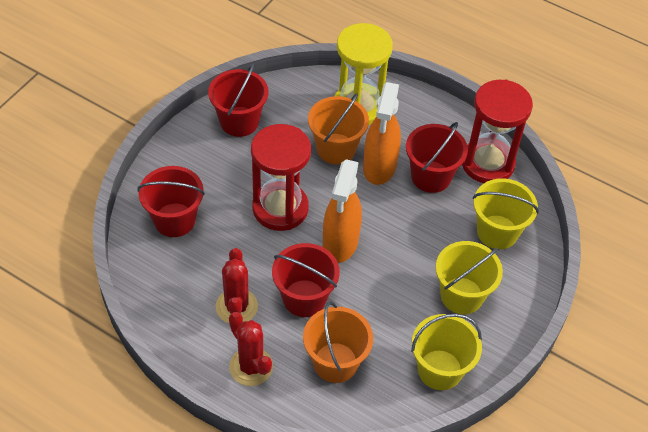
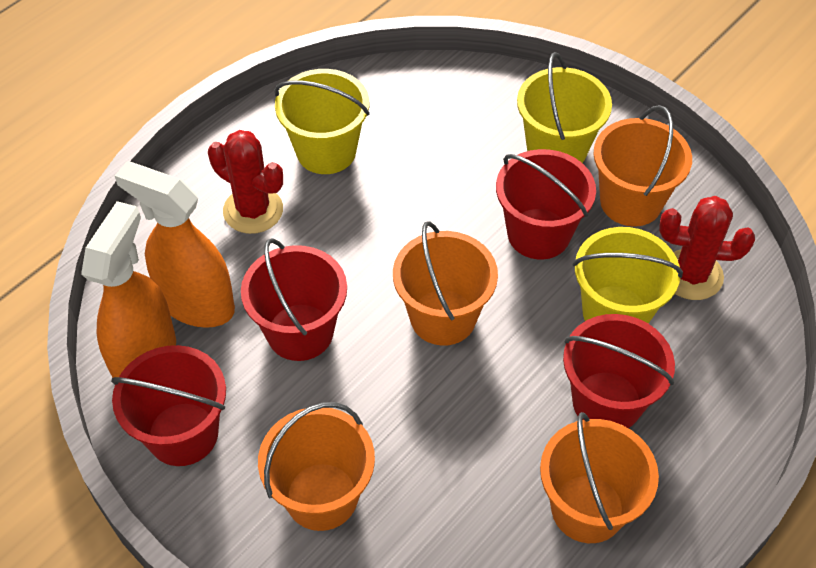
orange bucket: 2 -> 4
red hourglass: 2 -> 0
yellow hourglass: 1 -> 0

